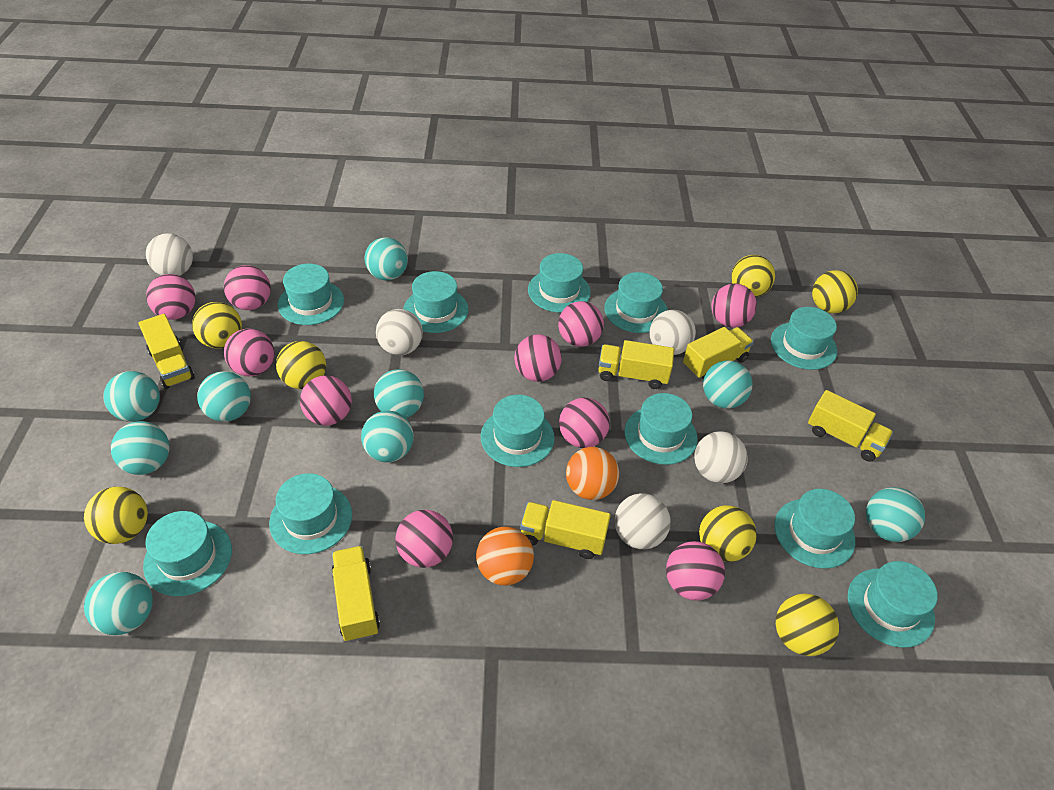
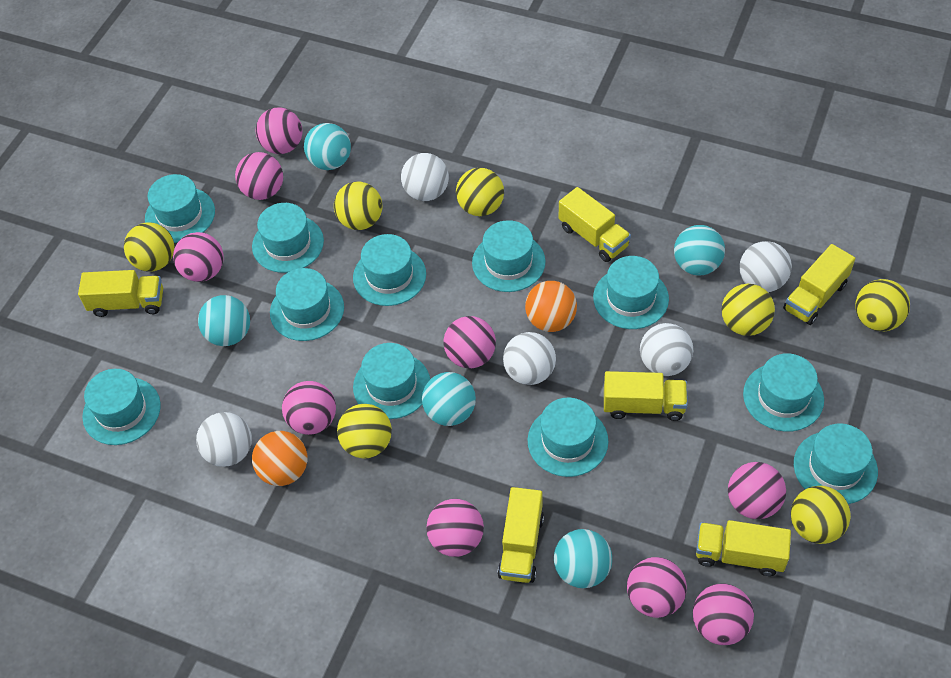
pink ball: 10 -> 9
turquoise ball: 9 -> 5

